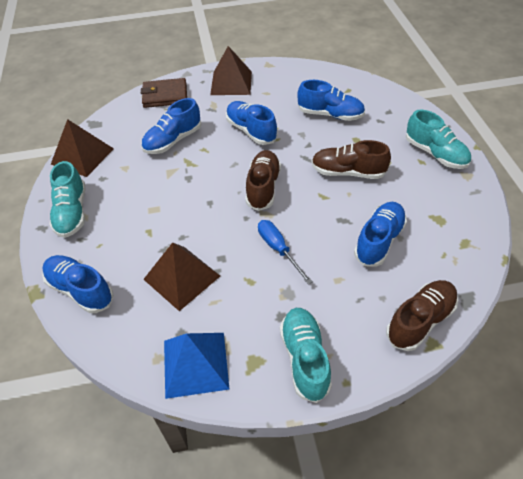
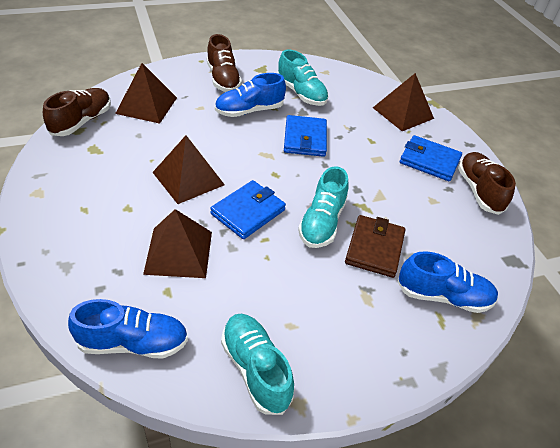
blue pyramid: 1 -> 0
blue screwdriver: 1 -> 0
blue shoe: 5 -> 3
blue wallet: 0 -> 3
brown pyramid: 3 -> 4

